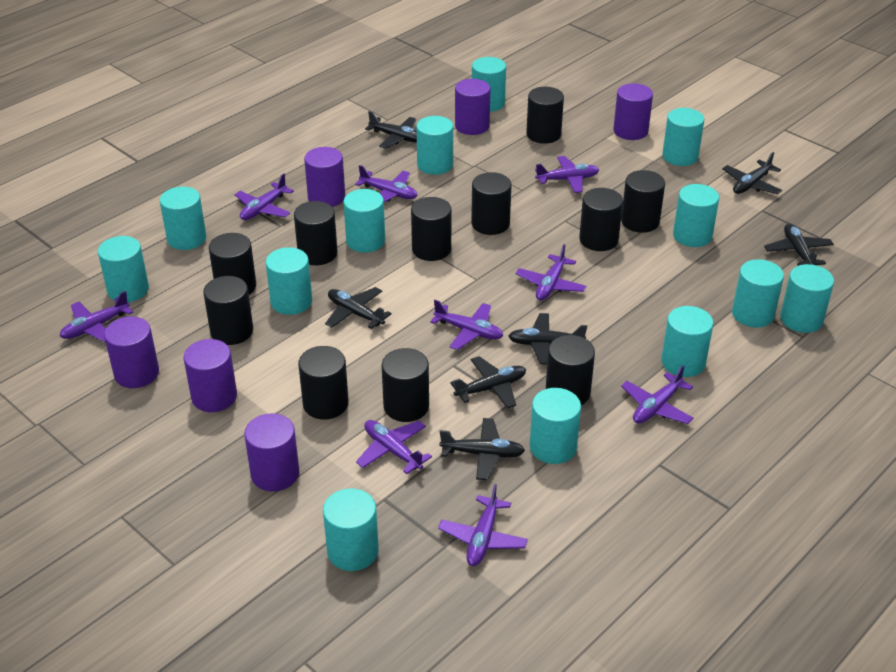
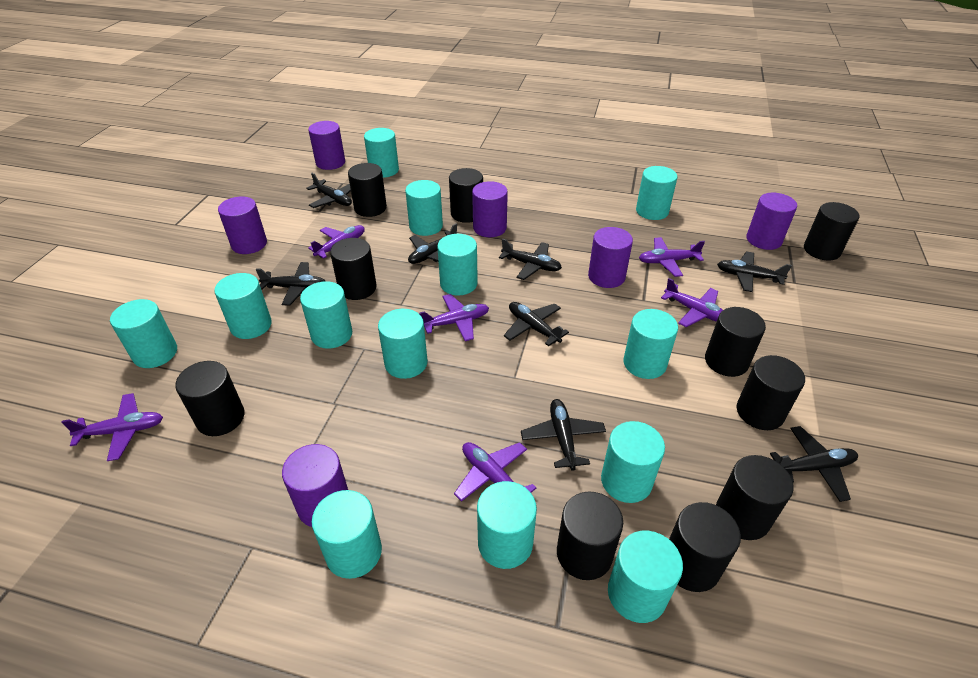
black cylinder: 11 -> 10
black plane: 7 -> 8
purple plane: 9 -> 6

